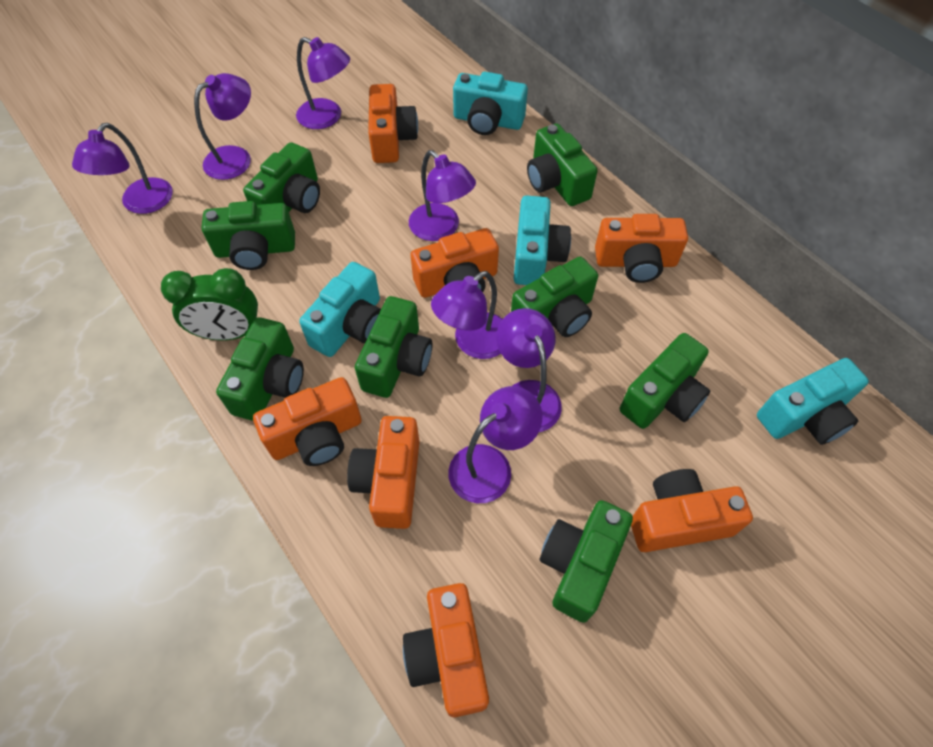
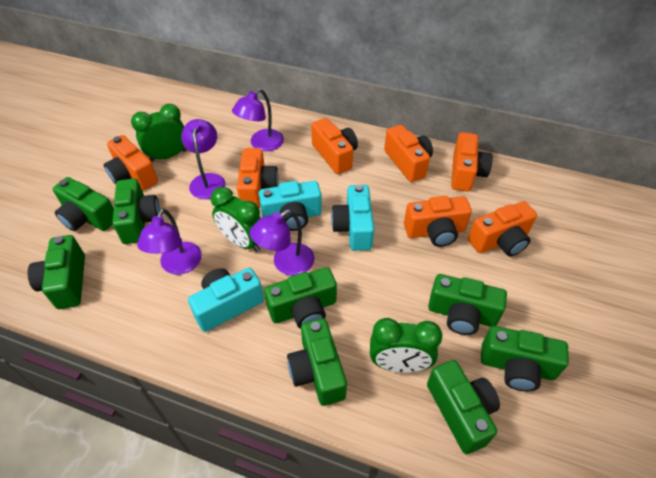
green clock: 1 -> 3
purple lamp: 7 -> 4
turquoise camera: 4 -> 3

